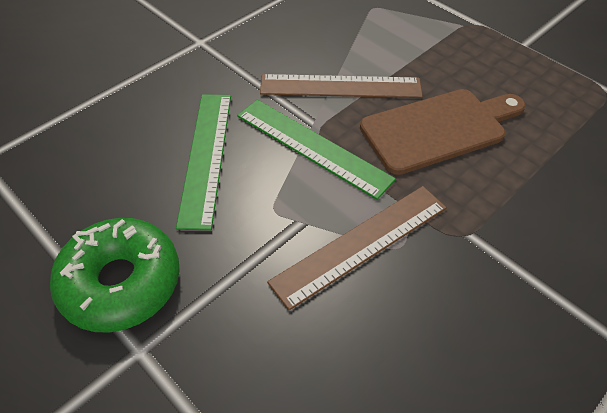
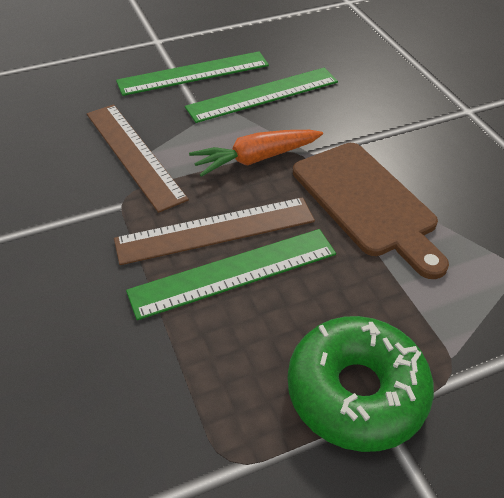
green ruler: 2 -> 3
orange carrot: 0 -> 1

